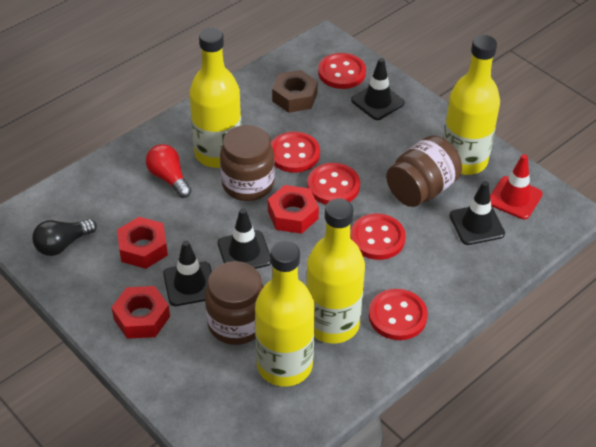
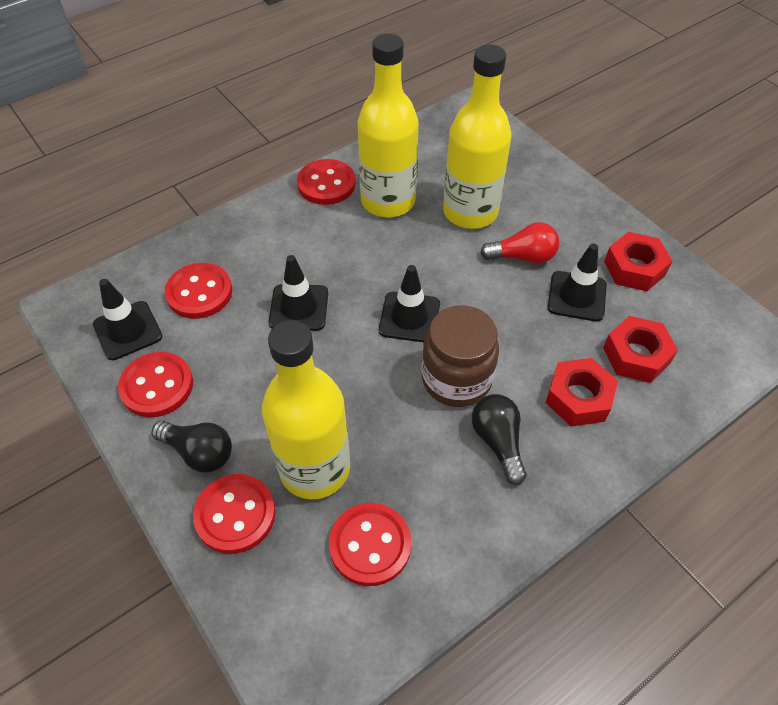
black light bulb: 1 -> 2
brown jar: 3 -> 1
brown nut: 1 -> 0
red traffic cone: 1 -> 0
yellow bottle: 4 -> 3

